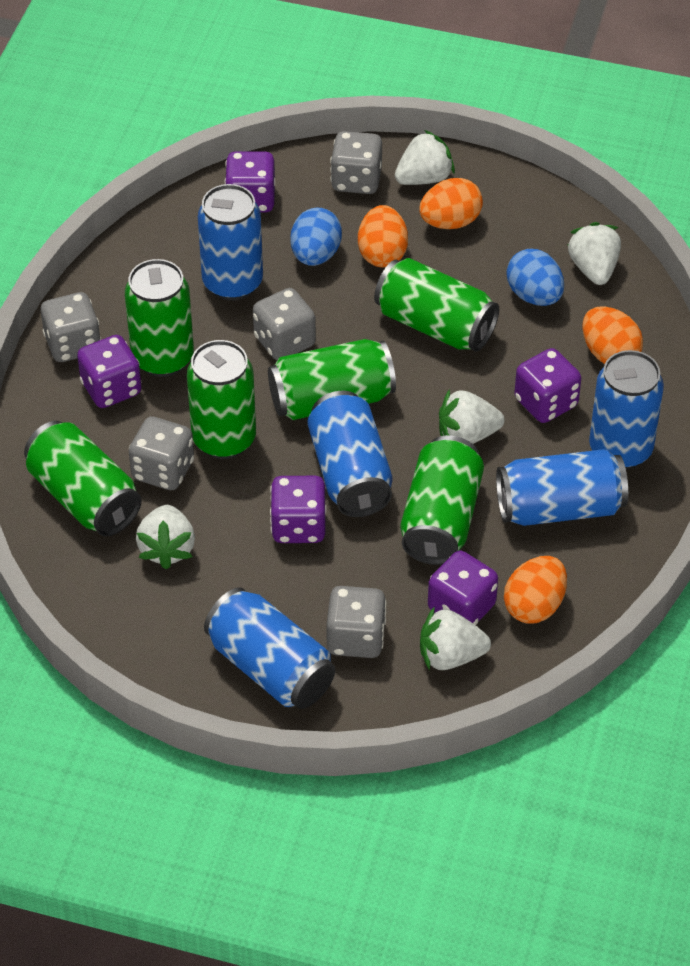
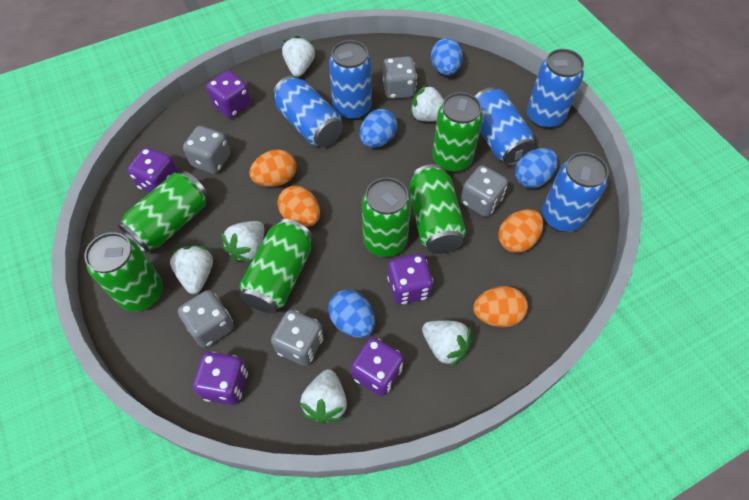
blue egg: 2 -> 4
white strawberry: 5 -> 6

